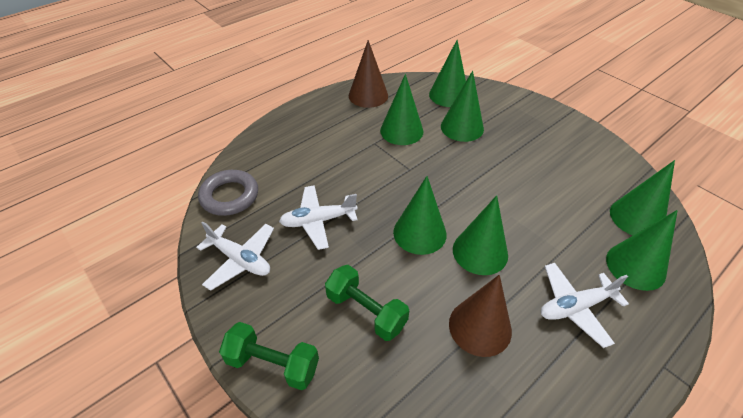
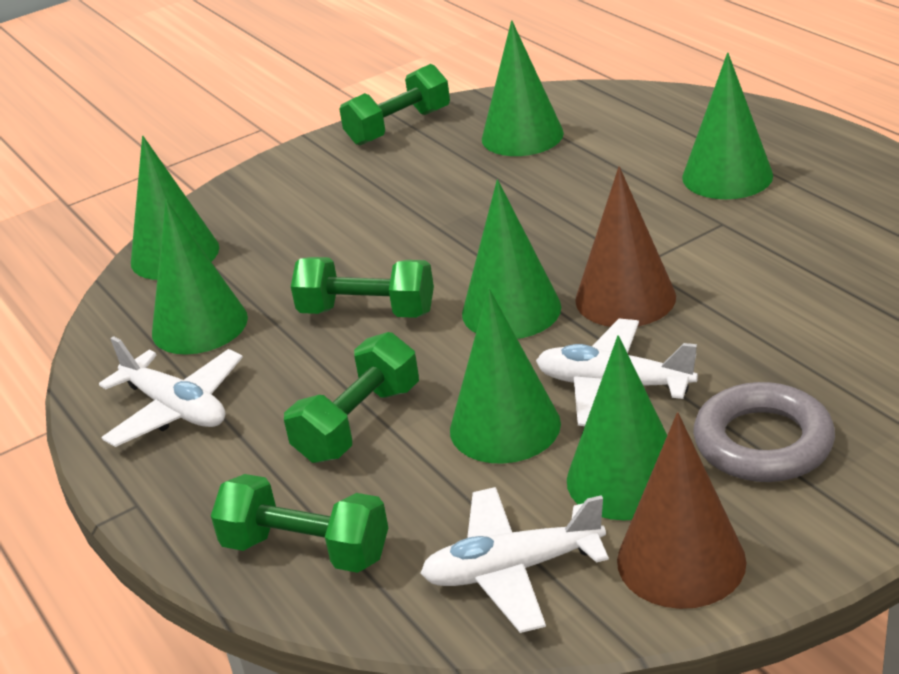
green dumbbell: 2 -> 4

